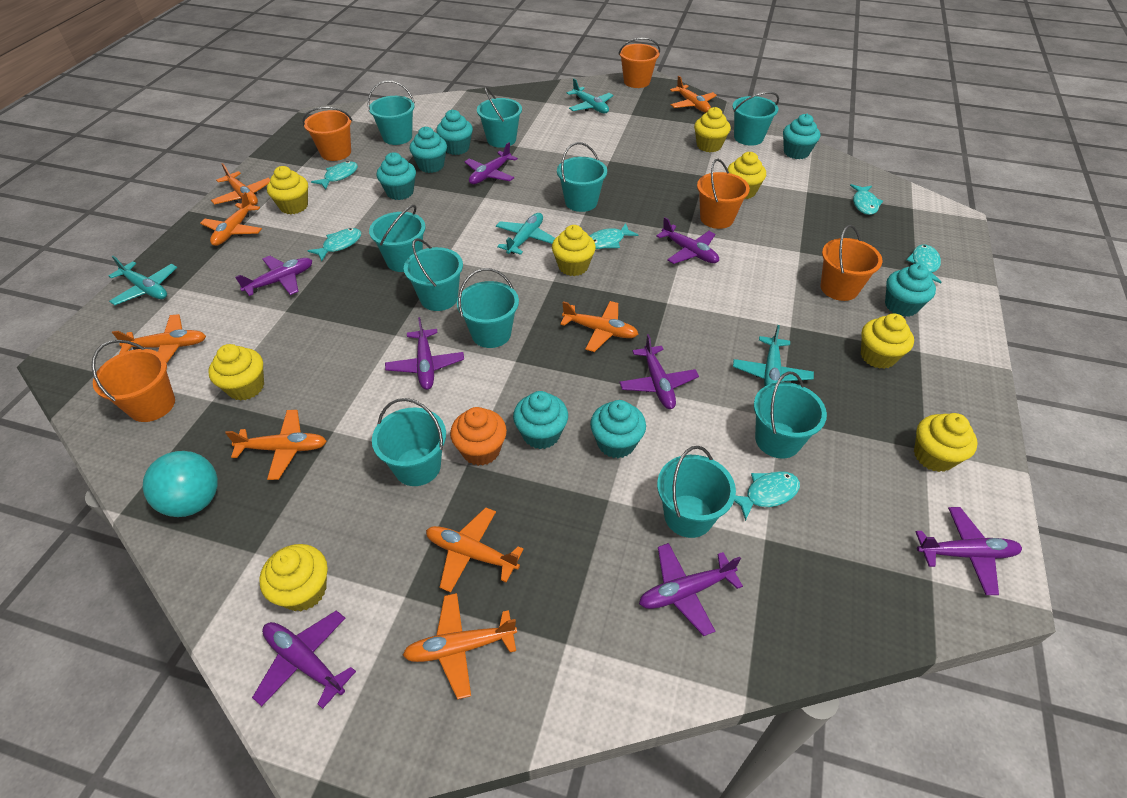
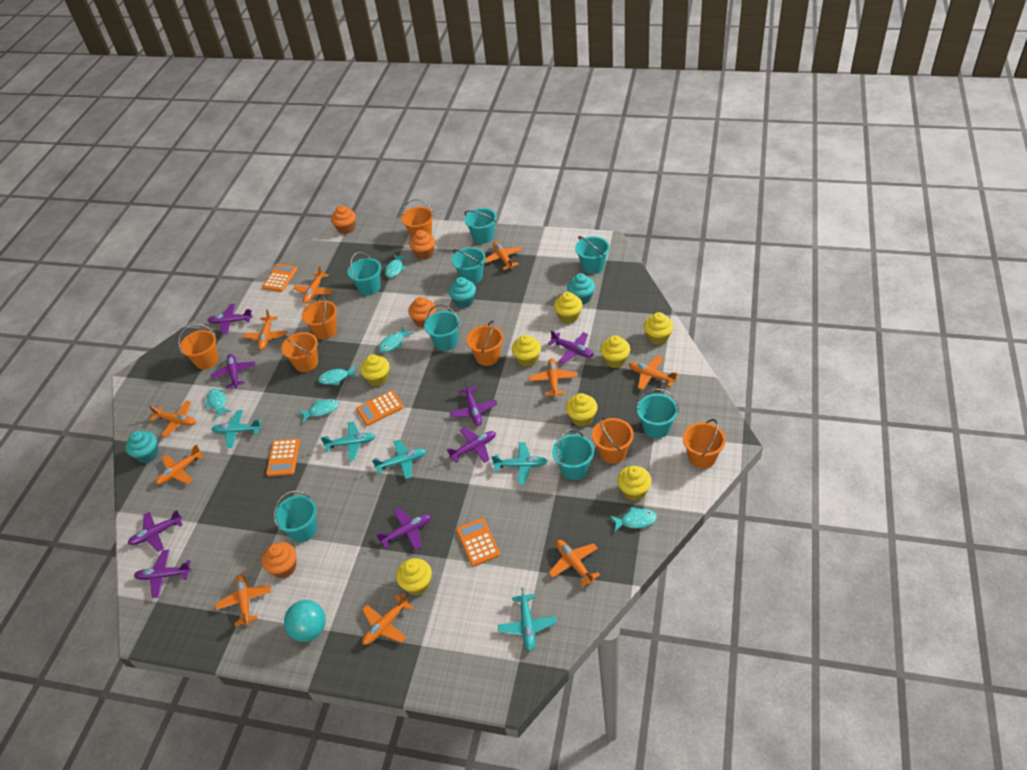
orange bucket: 5 -> 7
orange calculator: 0 -> 4
orange cupcake: 1 -> 4
orange plane: 8 -> 10
turquoise bucket: 10 -> 8
turquoise cupcake: 7 -> 3
turquoise plane: 4 -> 5

